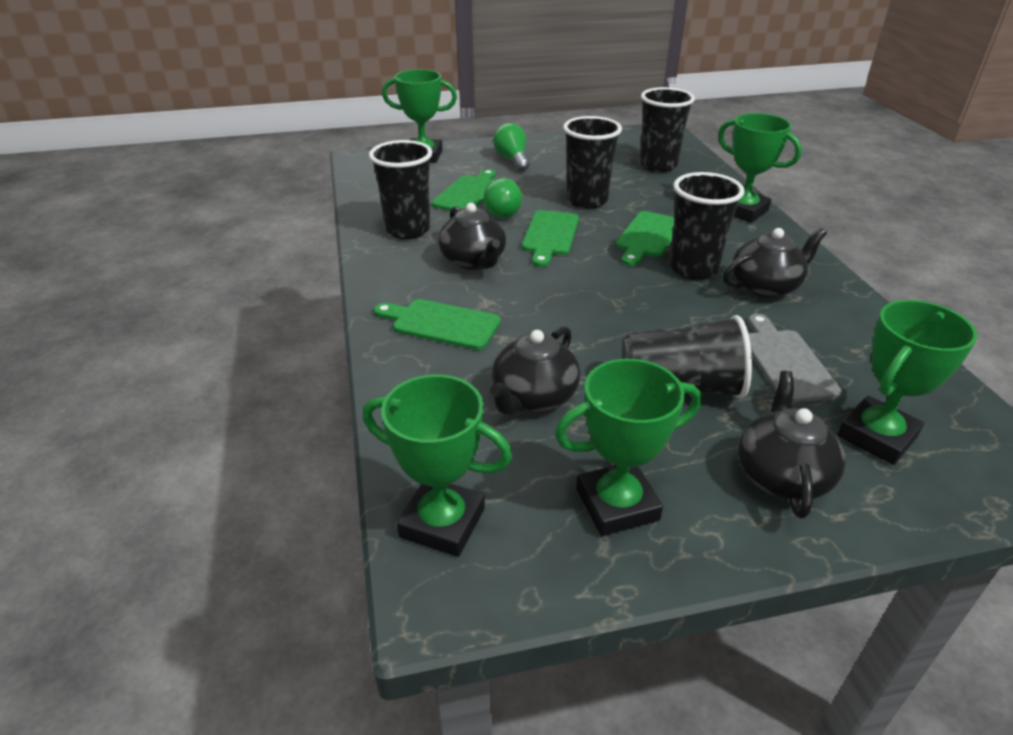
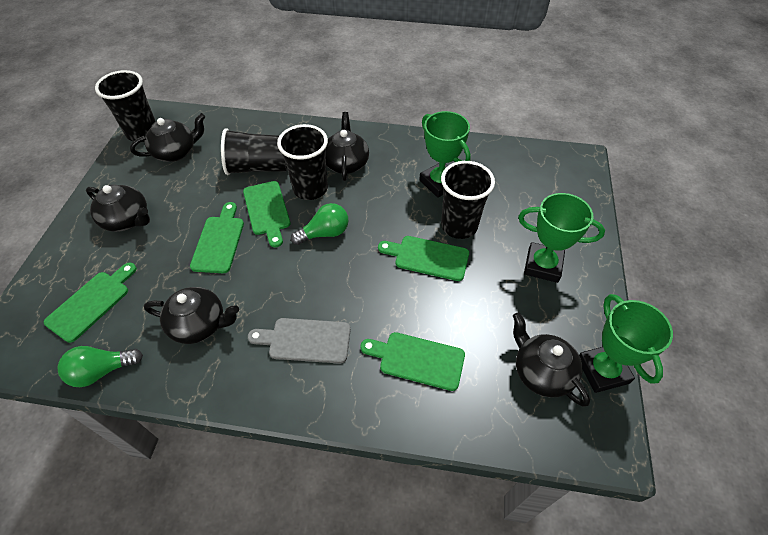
black cup: 5 -> 4
black teapot: 4 -> 5
green cutting board: 4 -> 5
green trophy: 5 -> 3

